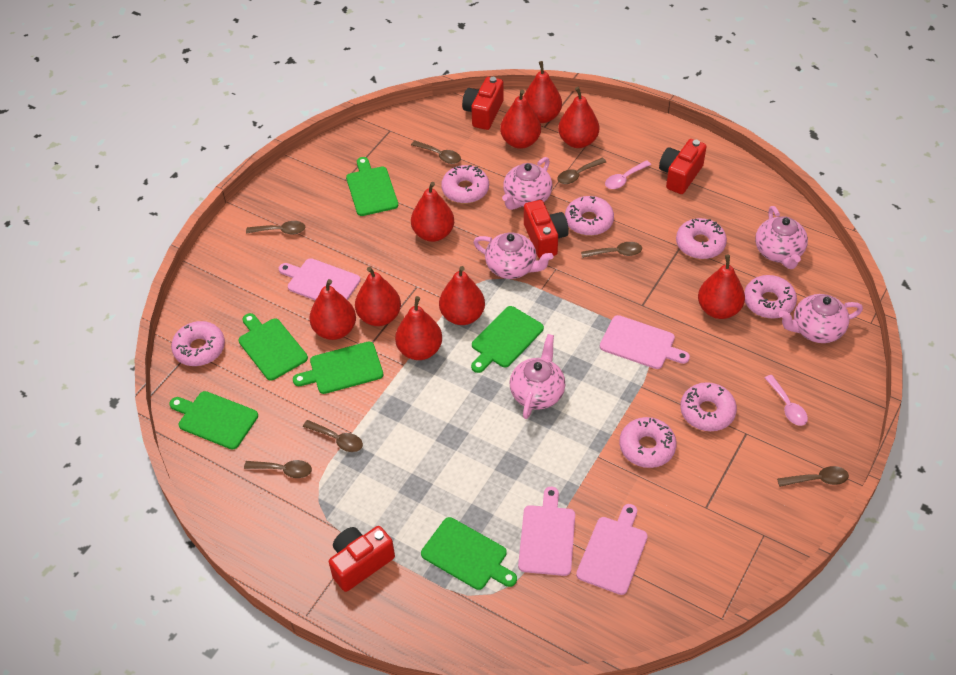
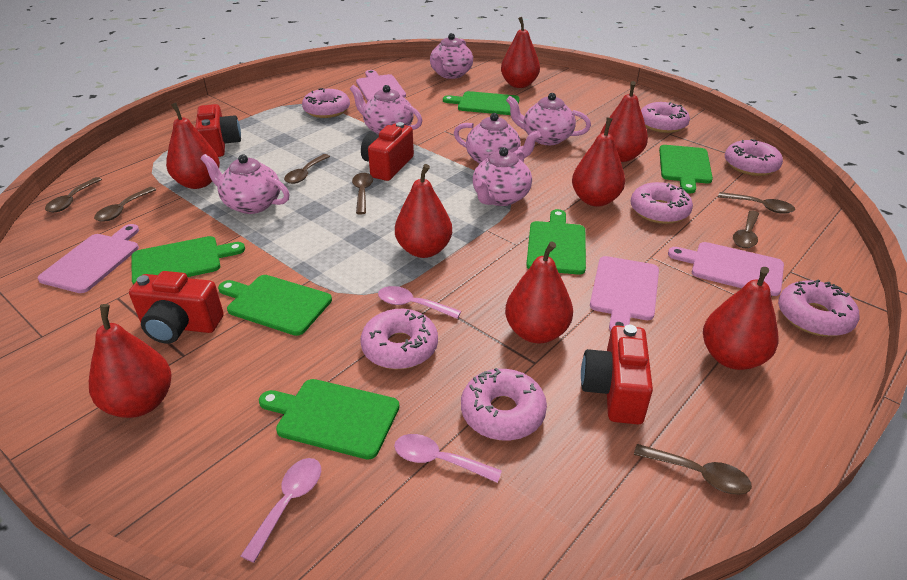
pink spoon: 2 -> 3
pink teapot: 5 -> 6
red pear: 9 -> 8

